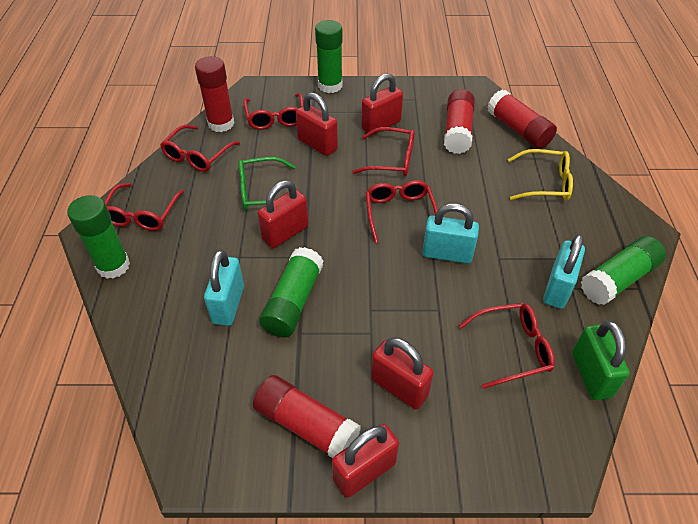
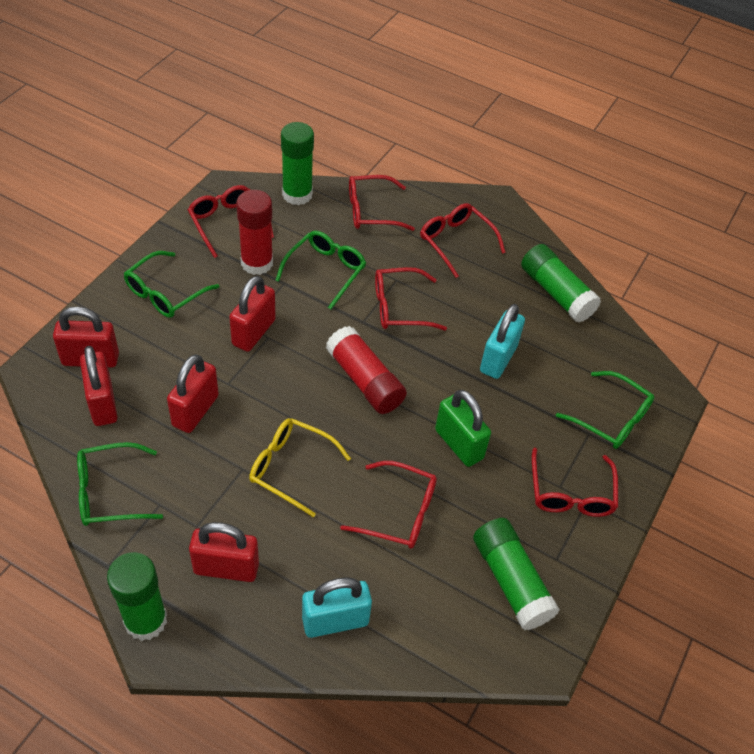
green glasses: 1 -> 4
red glue stick: 4 -> 2
turquoise padlock: 3 -> 2

